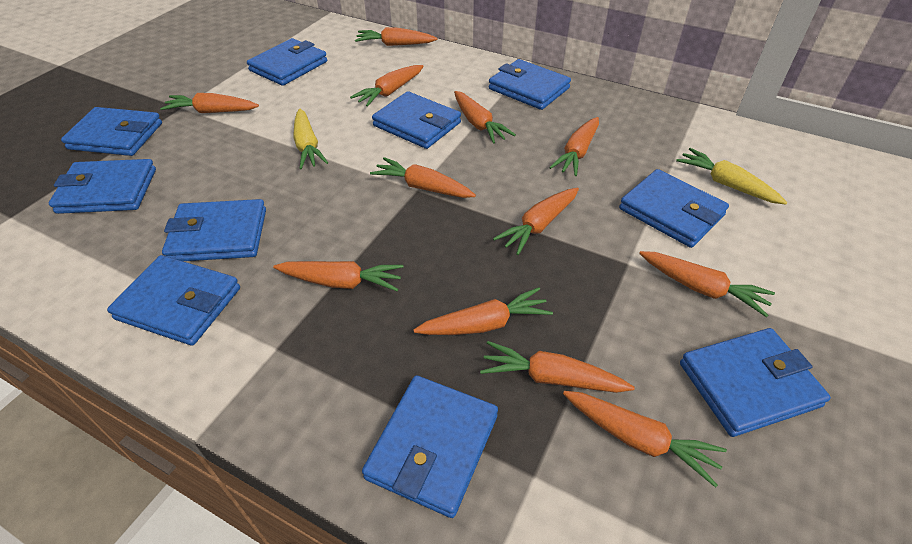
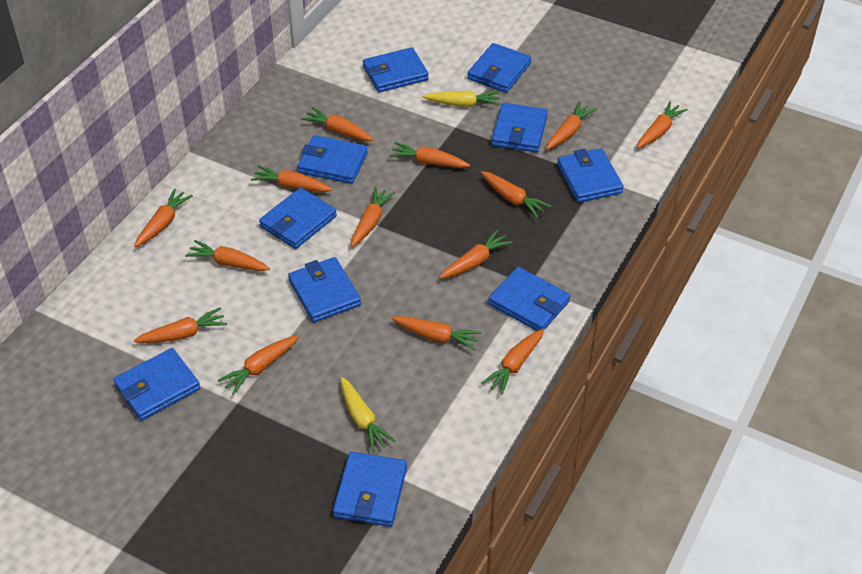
orange carrot: 12 -> 14

